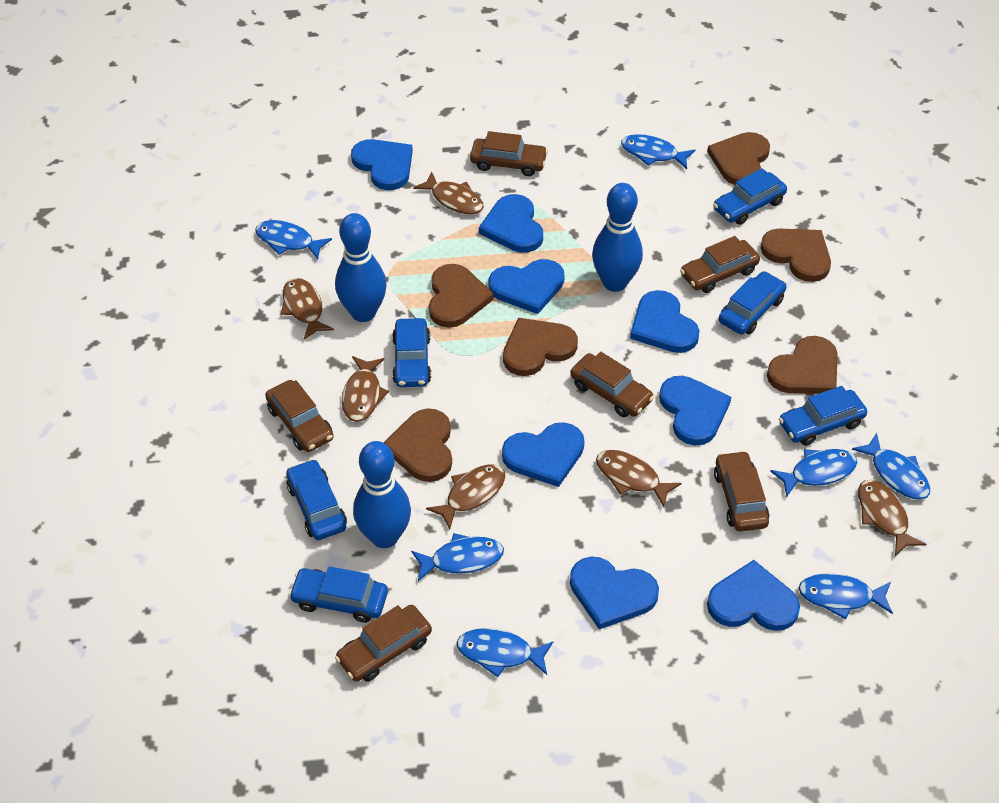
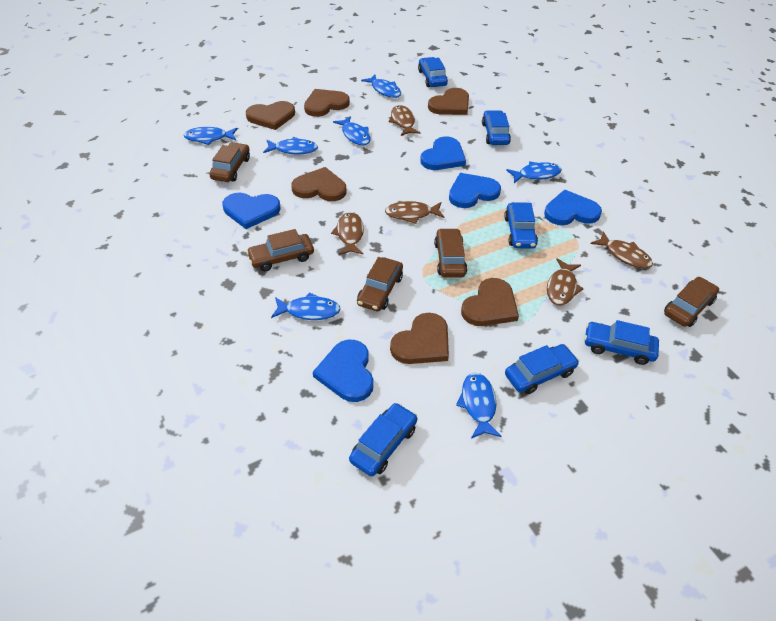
blue bowling pin: 3 -> 0
blue heart: 8 -> 5
brown car: 6 -> 5
brown fish: 6 -> 5

